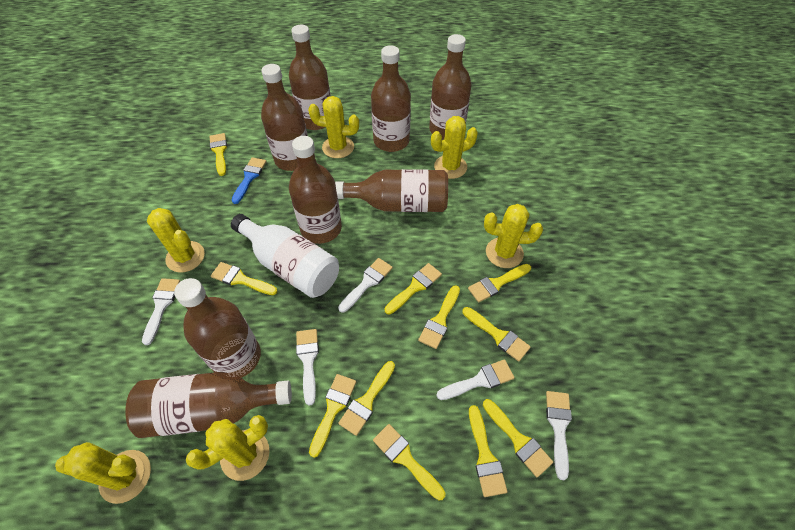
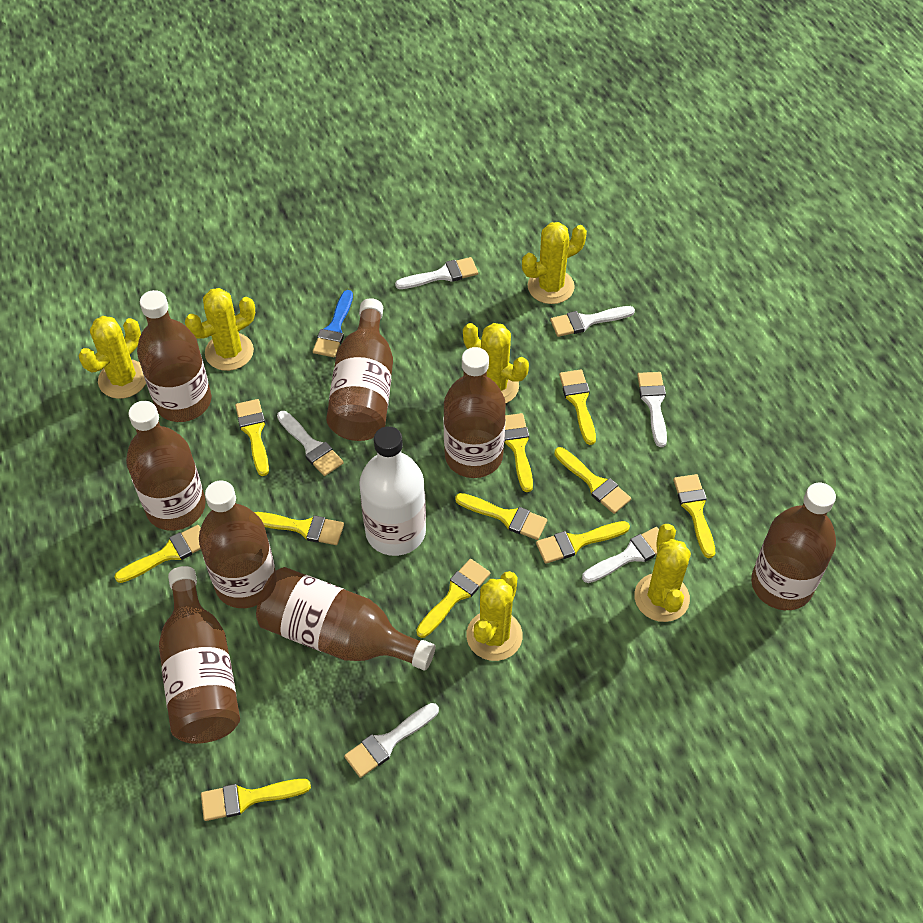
white brush: 5 -> 6

